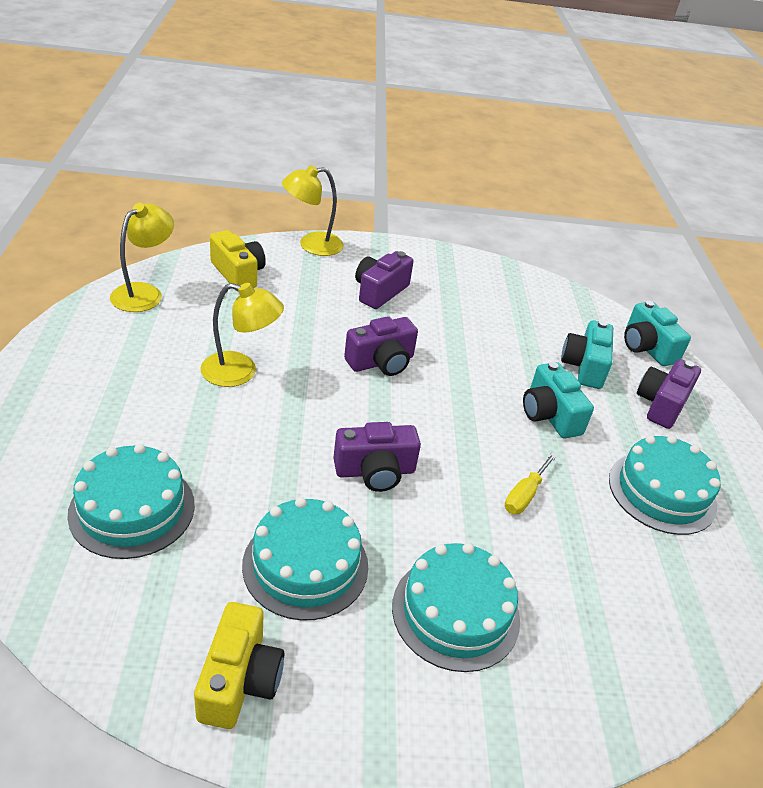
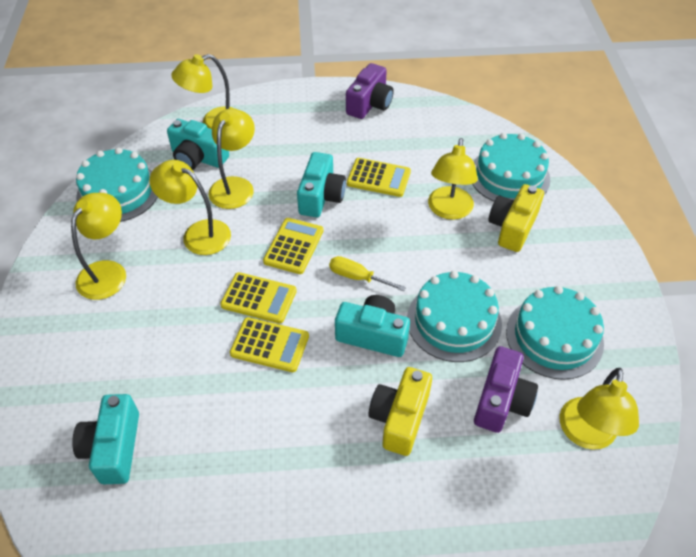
purple camera: 4 -> 2
turquoise camera: 3 -> 4
yellow calculator: 0 -> 4
yellow lamp: 3 -> 6

